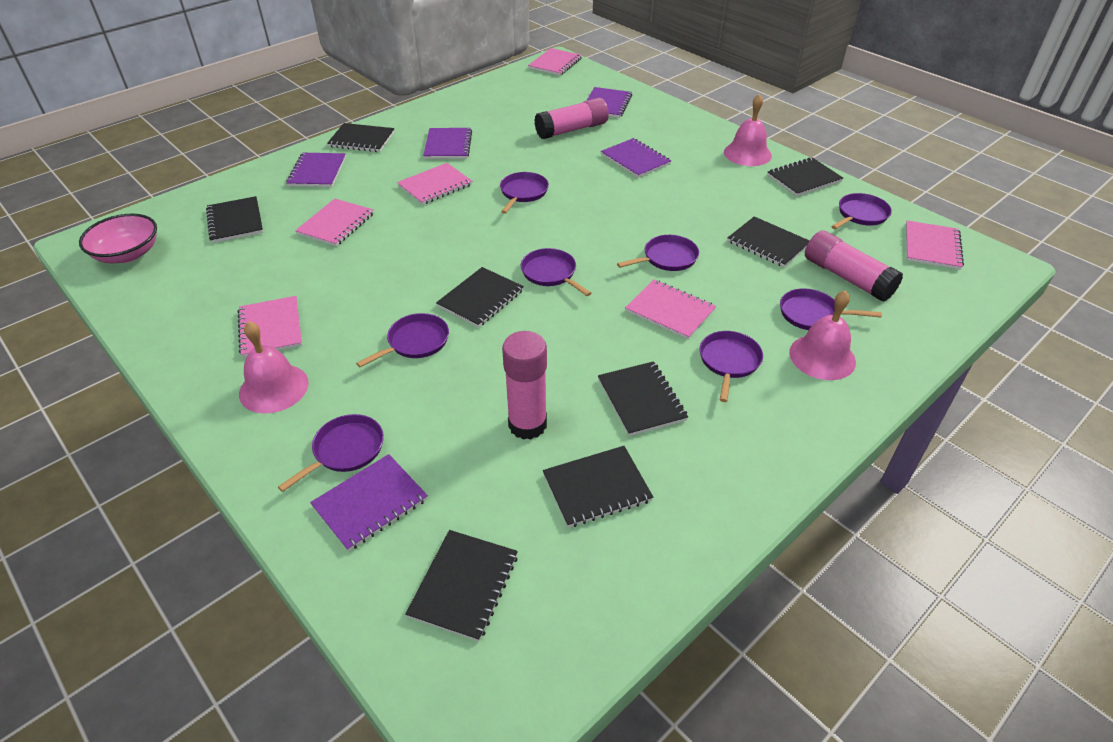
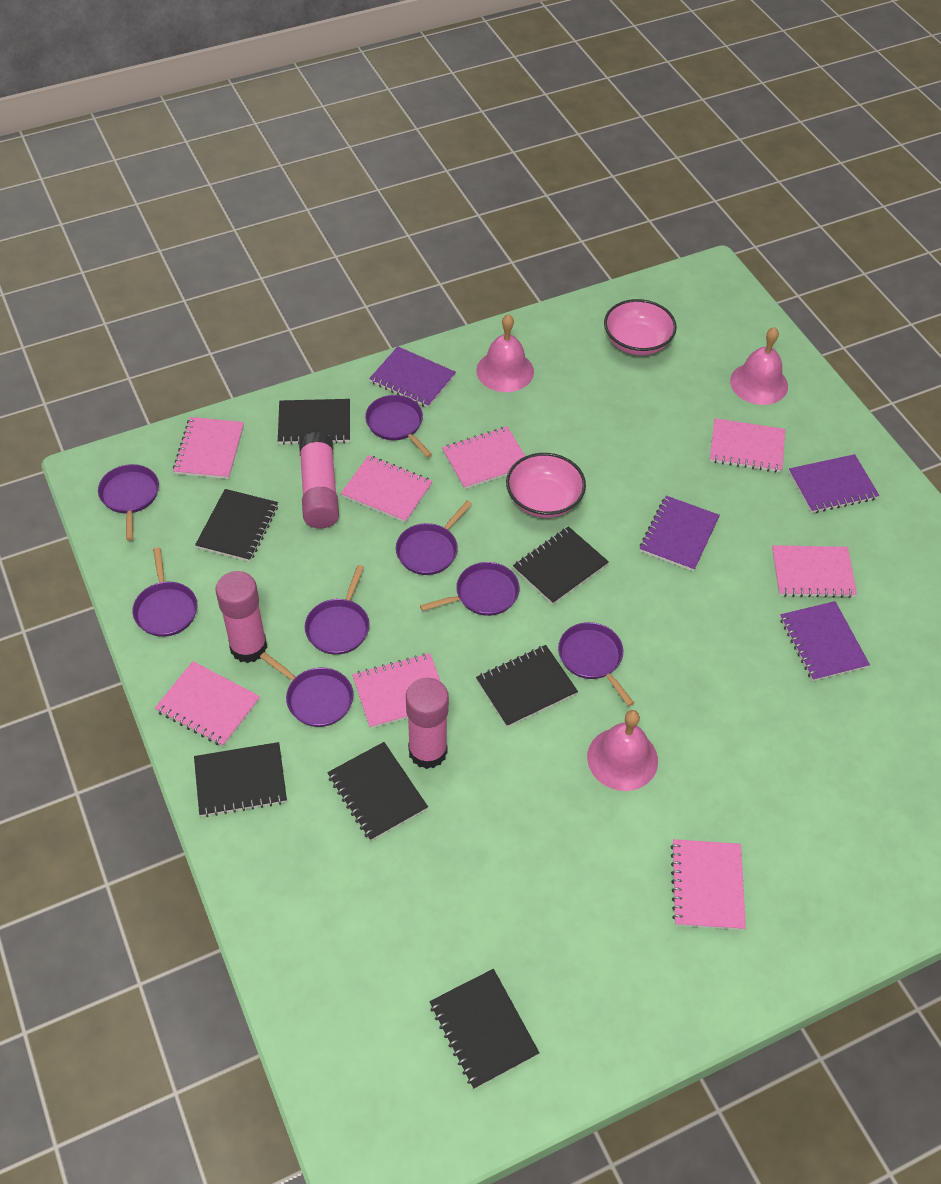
black notebook: 8 -> 7
pink bowl: 1 -> 2
pink notebook: 6 -> 8
purple notebook: 5 -> 4

